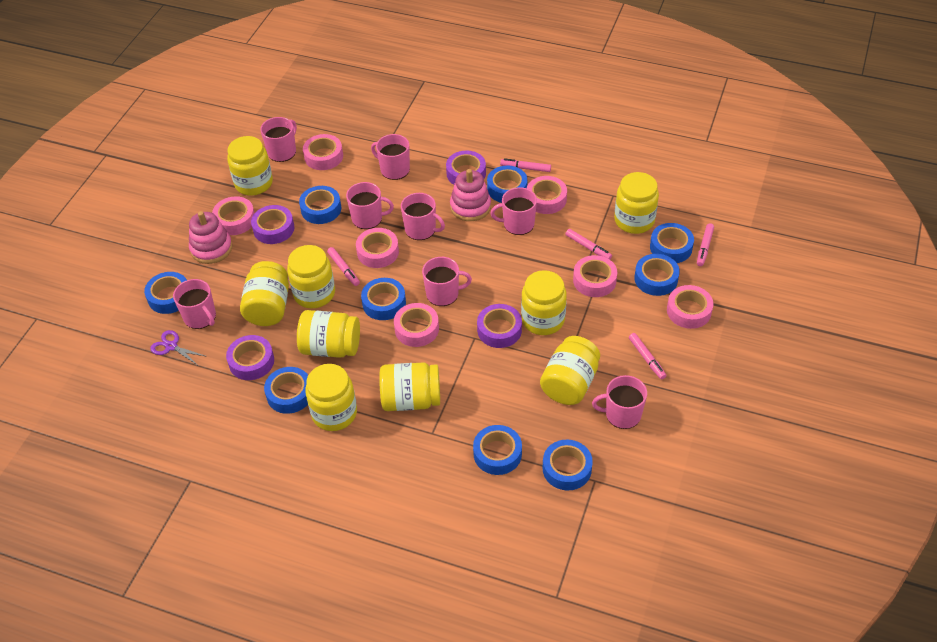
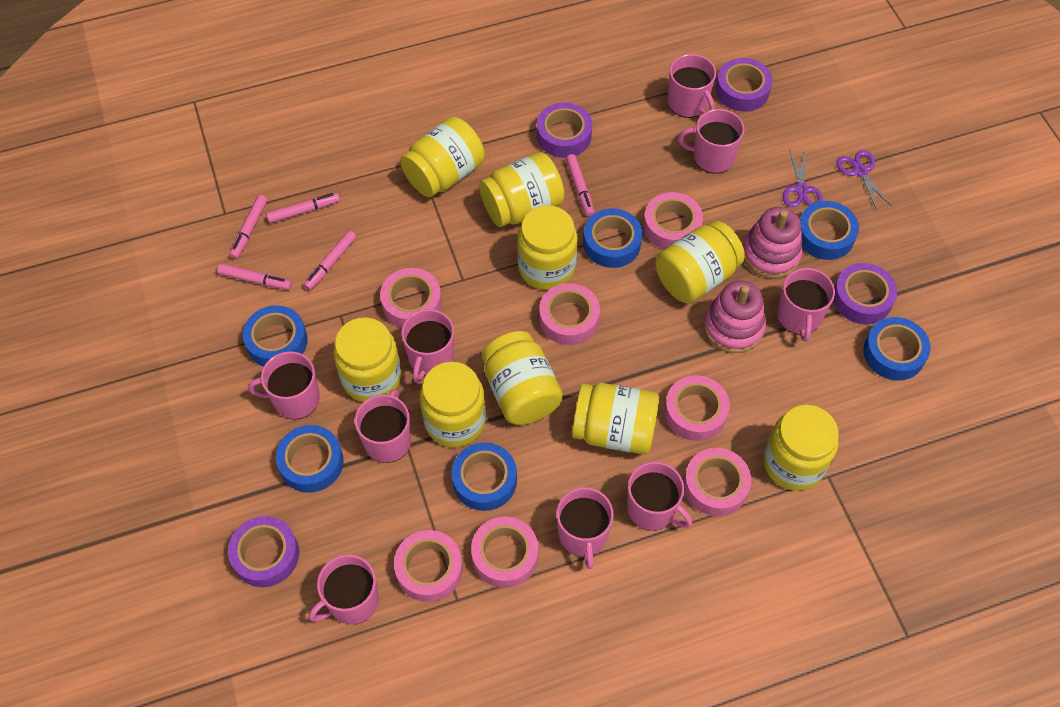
blue tape: 9 -> 6
pink mug: 8 -> 9
purple scissors: 1 -> 2

